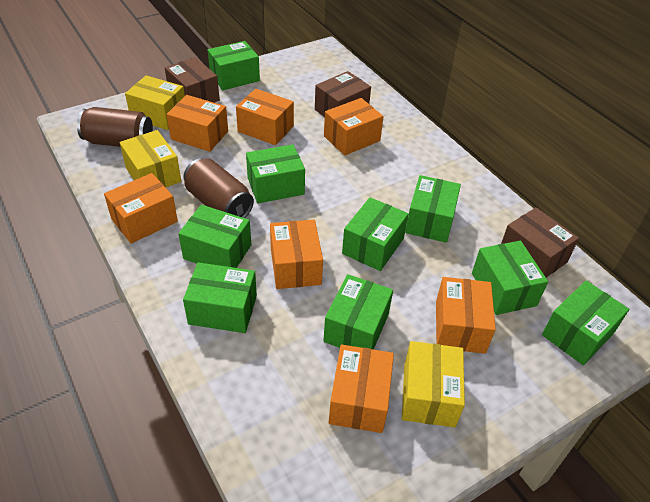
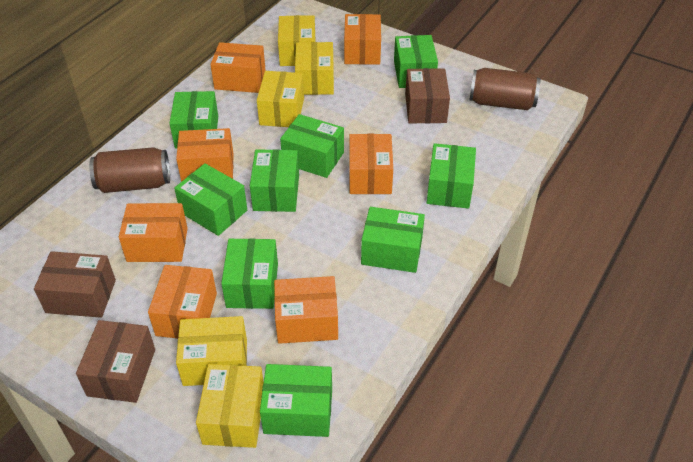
yellow box: 3 -> 5

